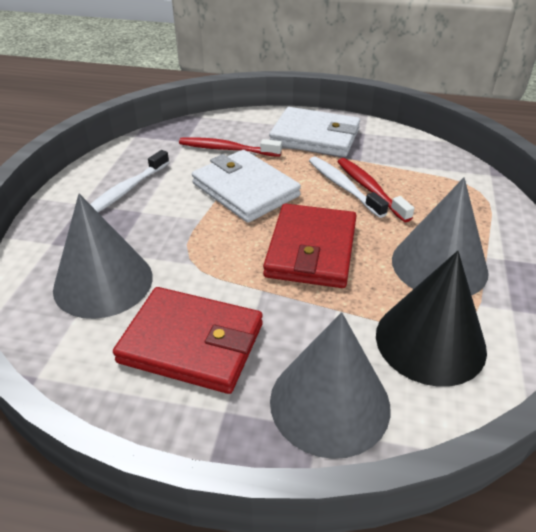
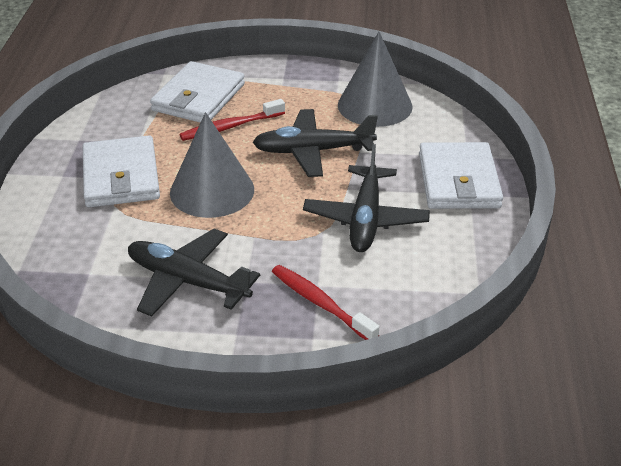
black cone: 1 -> 0
black plane: 0 -> 3
grey cone: 3 -> 2
red wallet: 2 -> 0
white toothbrush: 2 -> 0
white wallet: 2 -> 3

